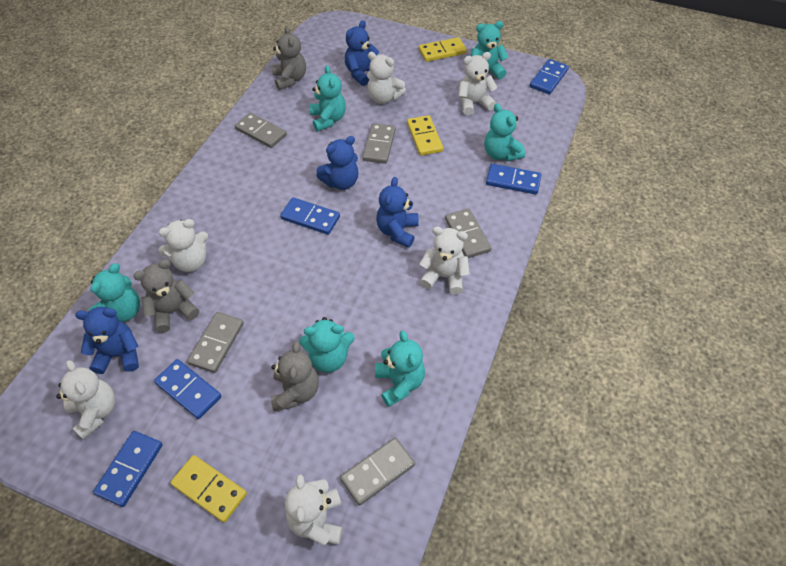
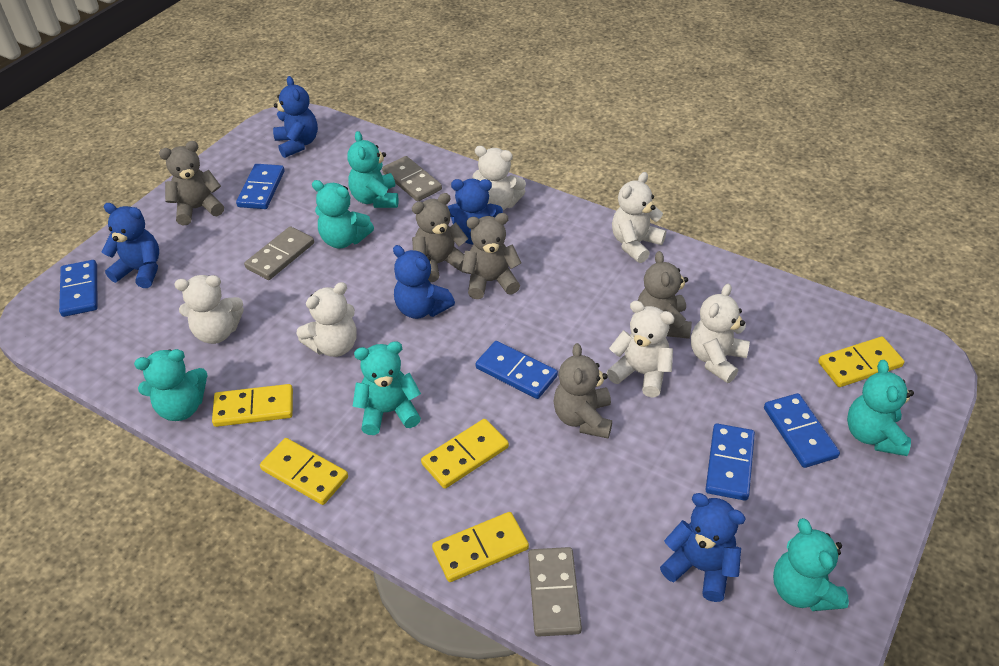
blue teddy bear: 4 -> 5
grey domino: 5 -> 3
grey teddy bear: 3 -> 5
yellow domino: 3 -> 5

